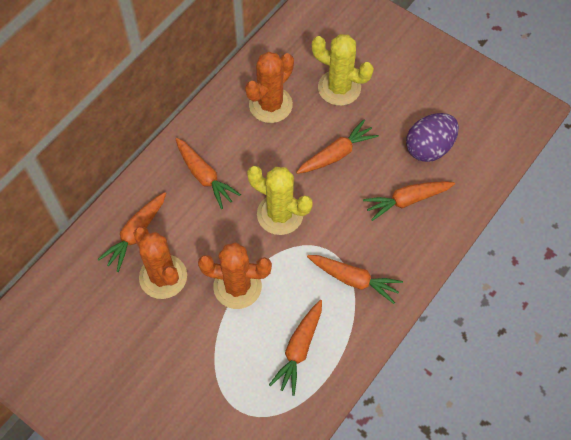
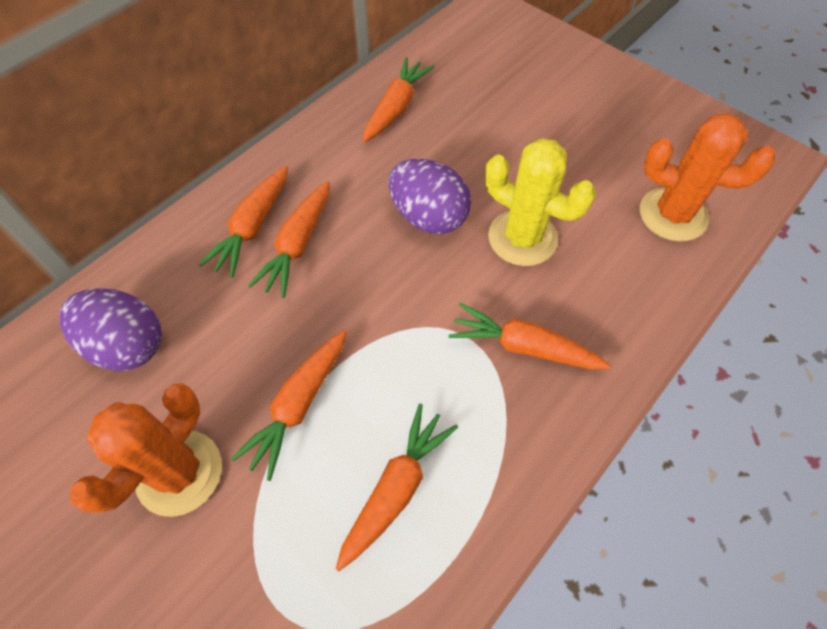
orange cactus: 3 -> 2
purple egg: 1 -> 2
yellow cactus: 2 -> 1

